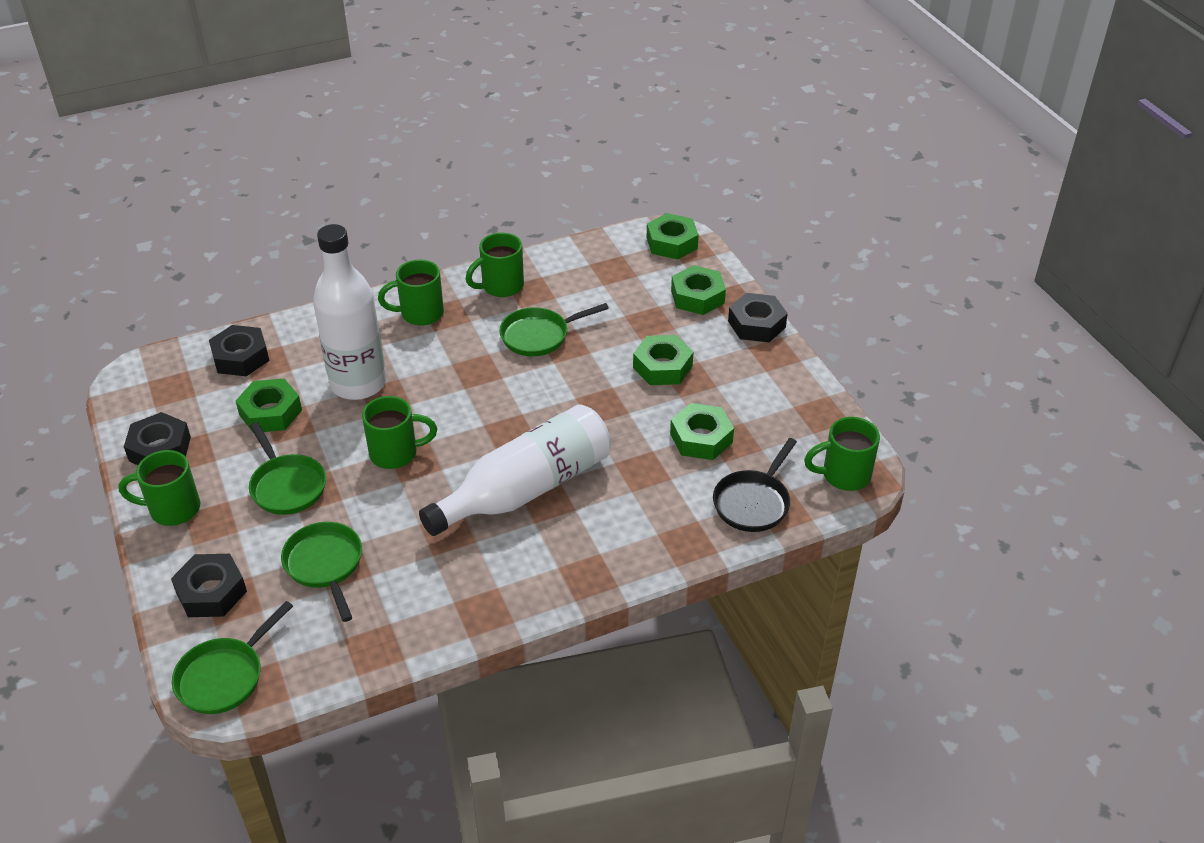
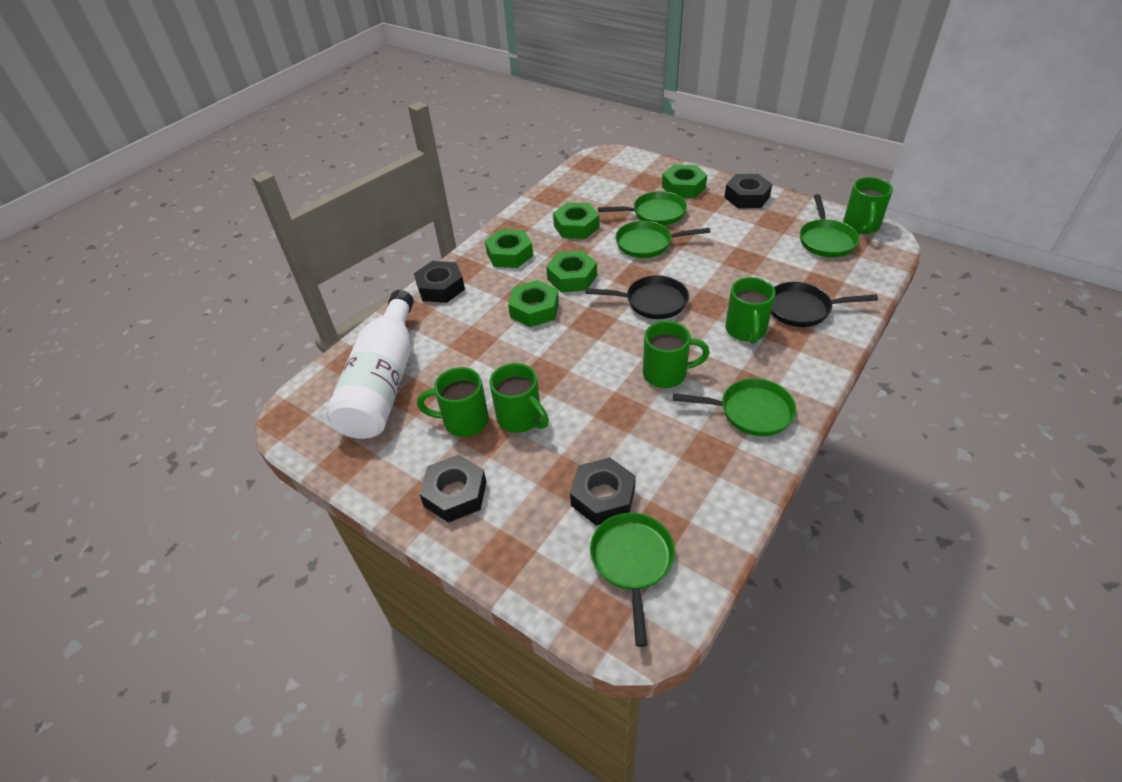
black pan: 1 -> 2
green pan: 4 -> 5
white bottle: 2 -> 1

